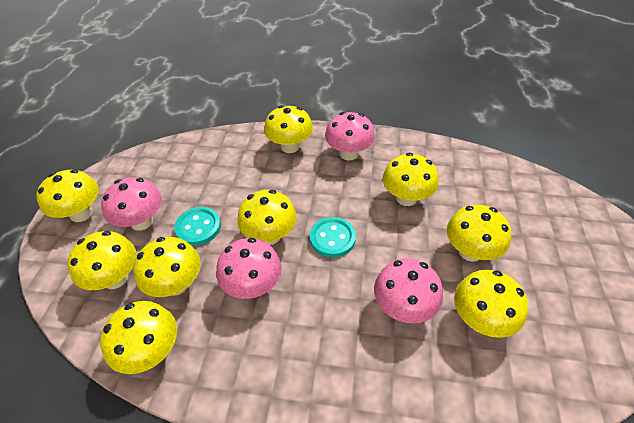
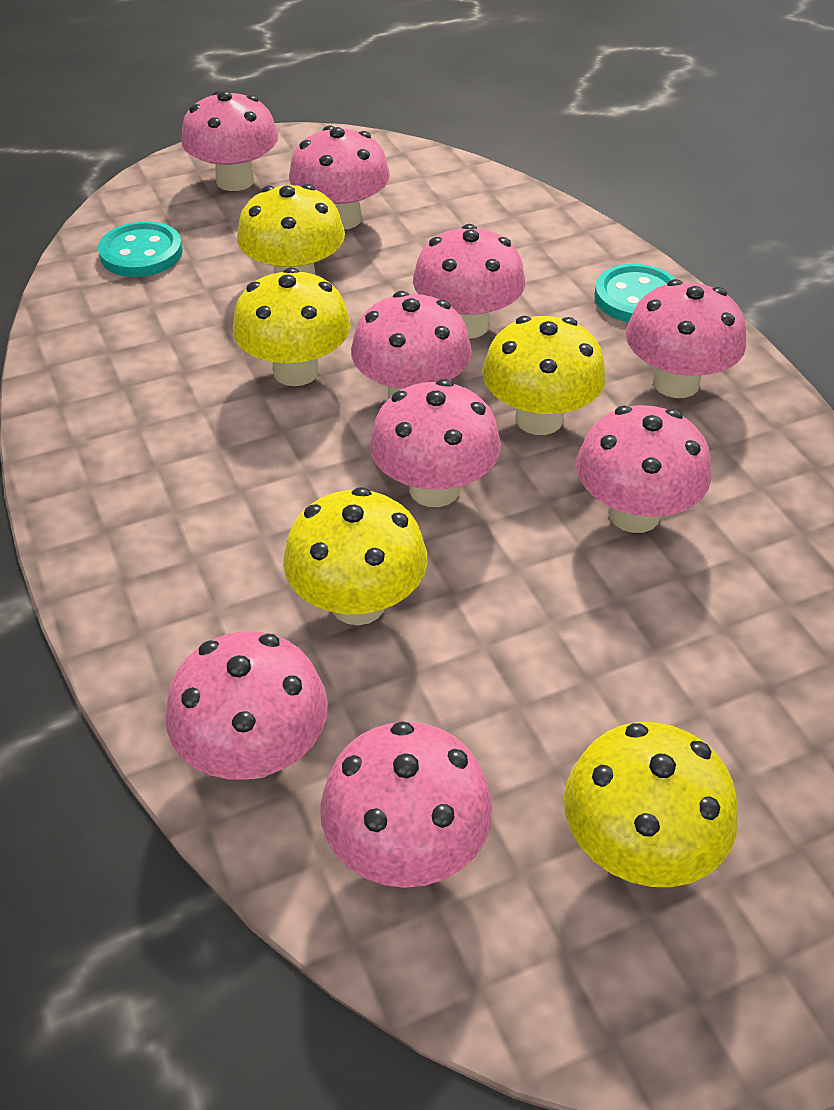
pink mushroom: 4 -> 9
yellow mushroom: 9 -> 5

